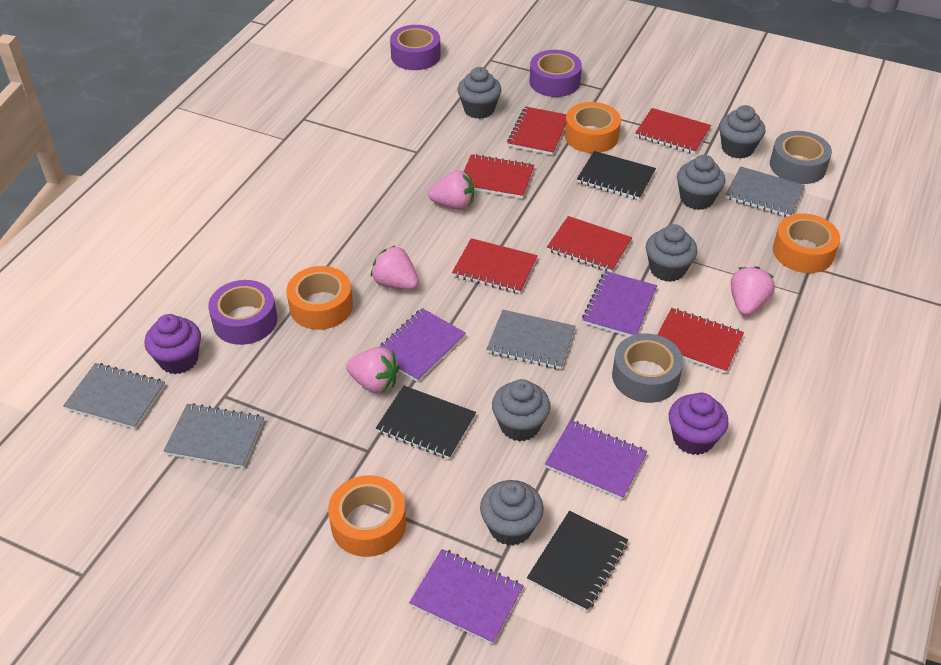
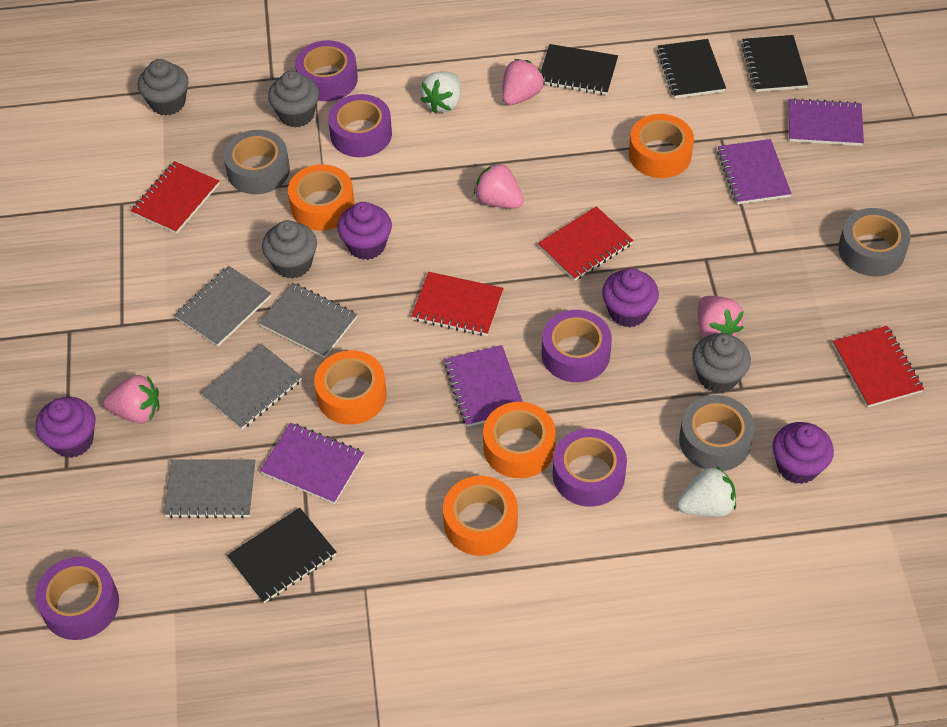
black notebook: 3 -> 4
grey cupcake: 6 -> 4
grey tape: 2 -> 3
orange tape: 4 -> 5
purple cupcake: 2 -> 4
purple tape: 3 -> 5
red notebook: 6 -> 4
white strawberry: 0 -> 2

